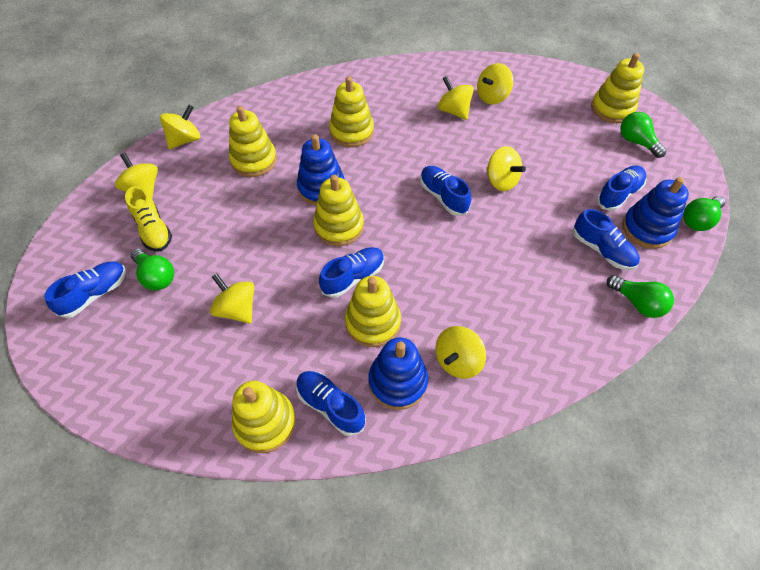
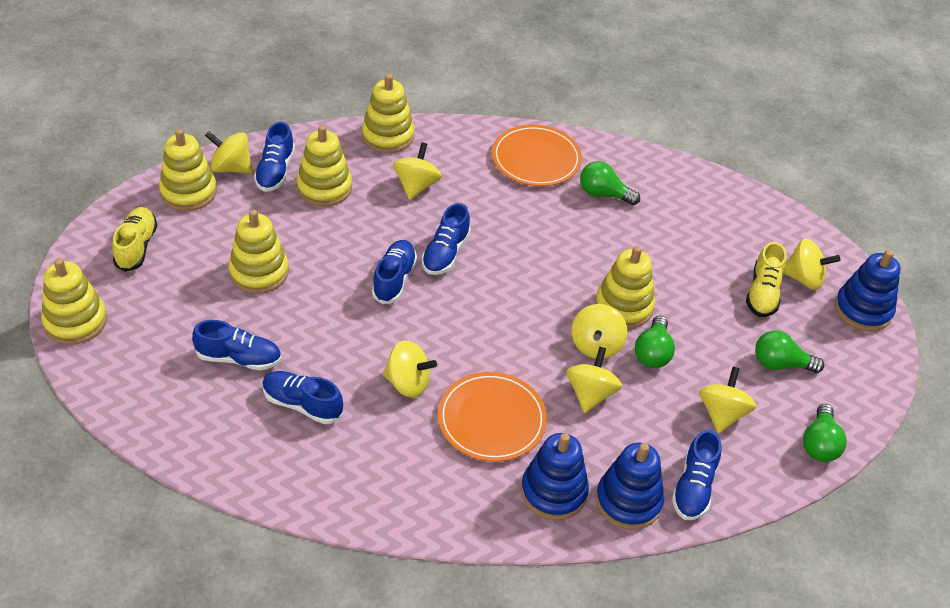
orange plate: 0 -> 2
yellow shoe: 1 -> 2

